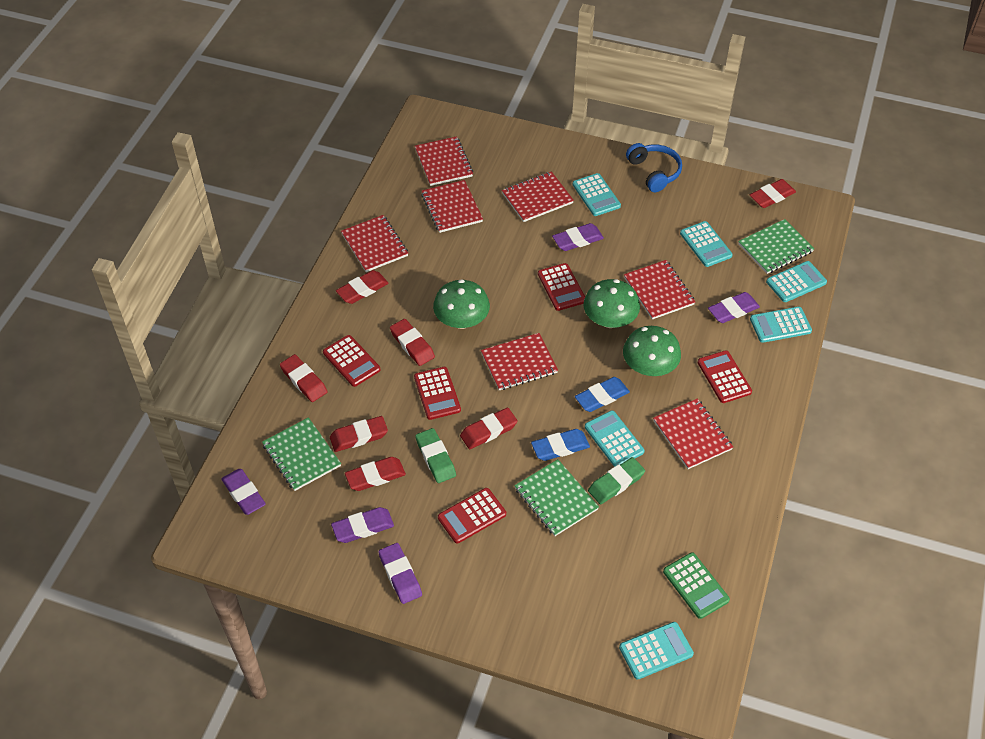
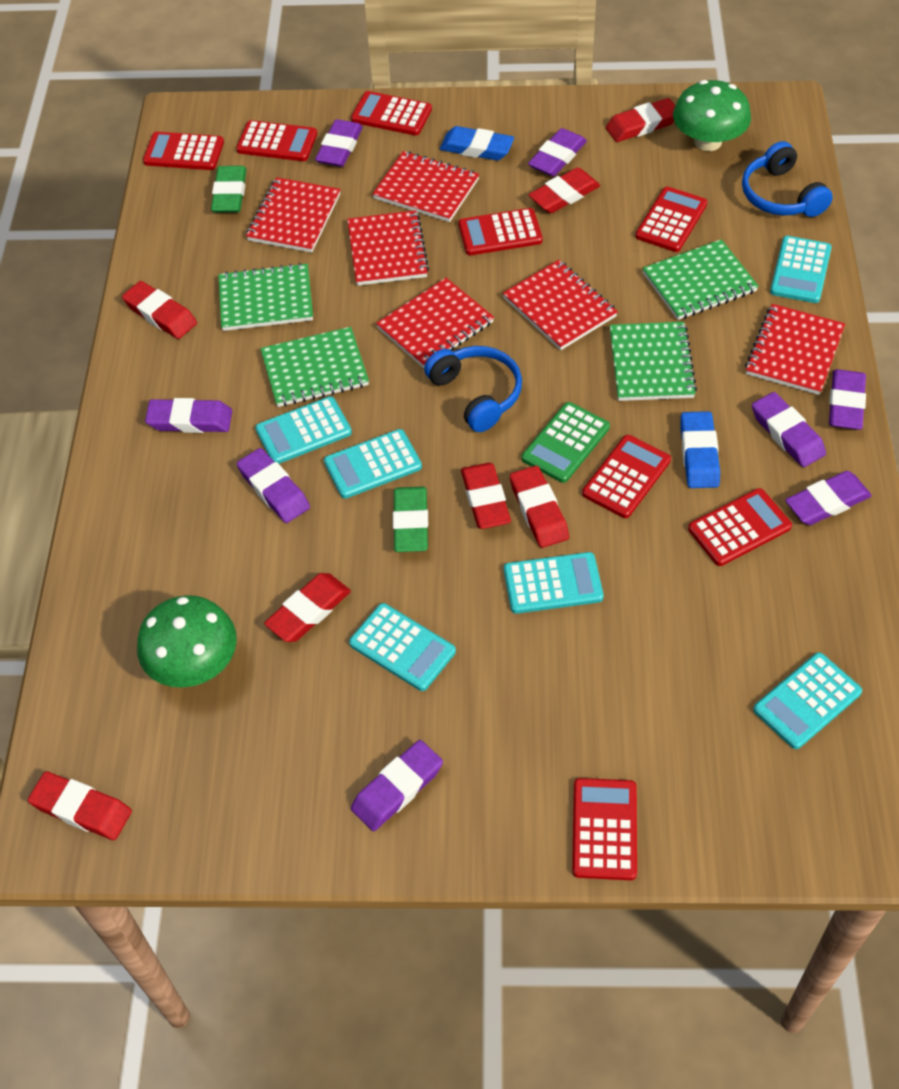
blue headphones: 1 -> 2
green mushroom: 3 -> 2
green notebook: 3 -> 4
purple eraser: 5 -> 8
red calculator: 5 -> 8
red notebook: 7 -> 6

